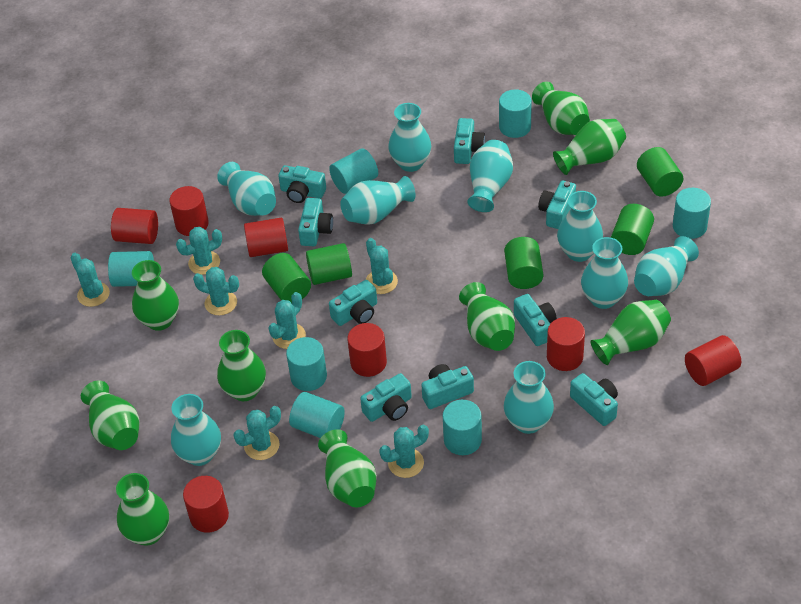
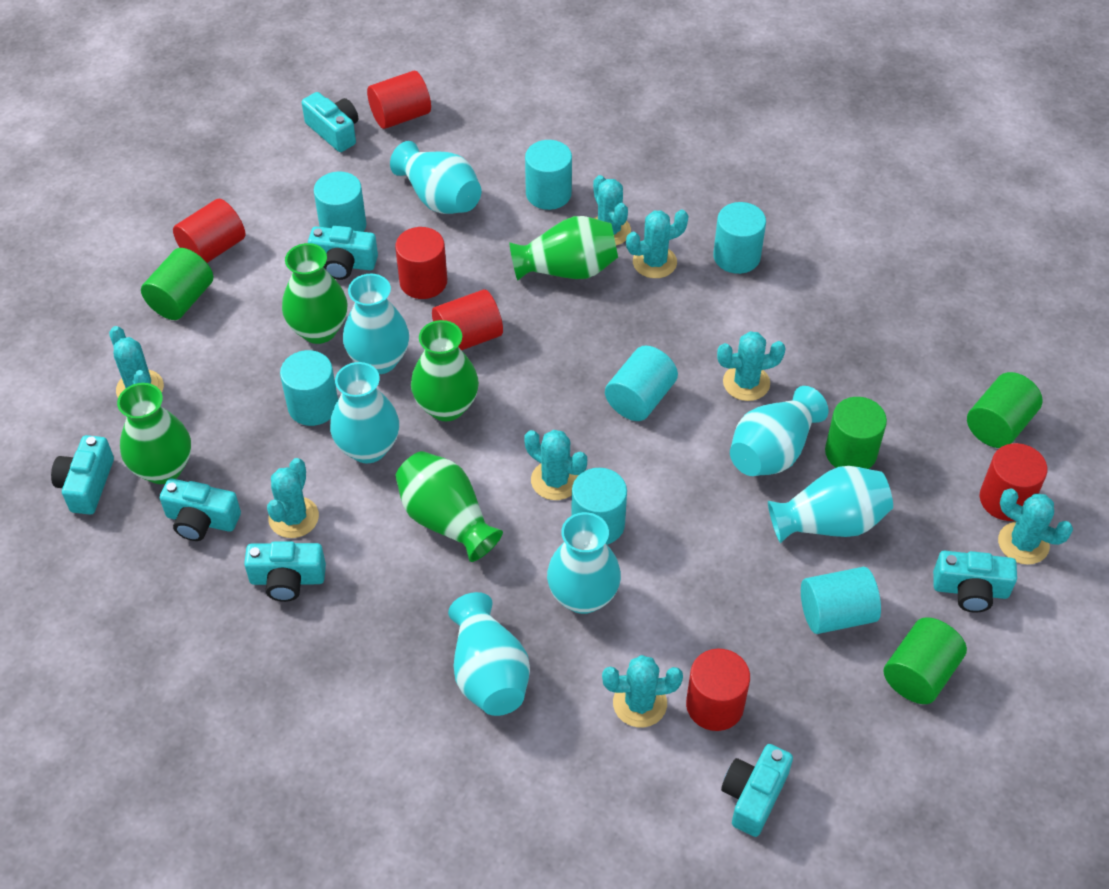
green cylinder: 5 -> 4
green vase: 9 -> 5
red cylinder: 7 -> 6
turquoise cactus: 7 -> 8
turquoise camera: 9 -> 7
turquoise vase: 9 -> 7

